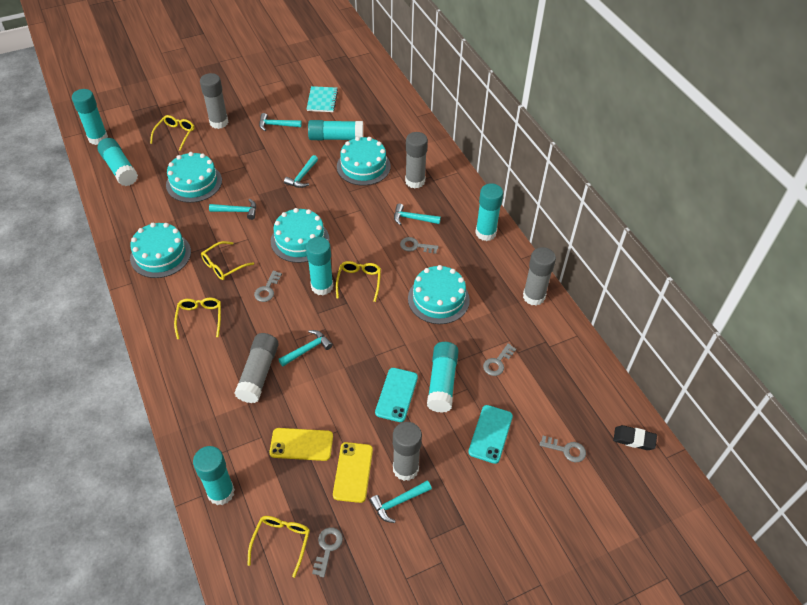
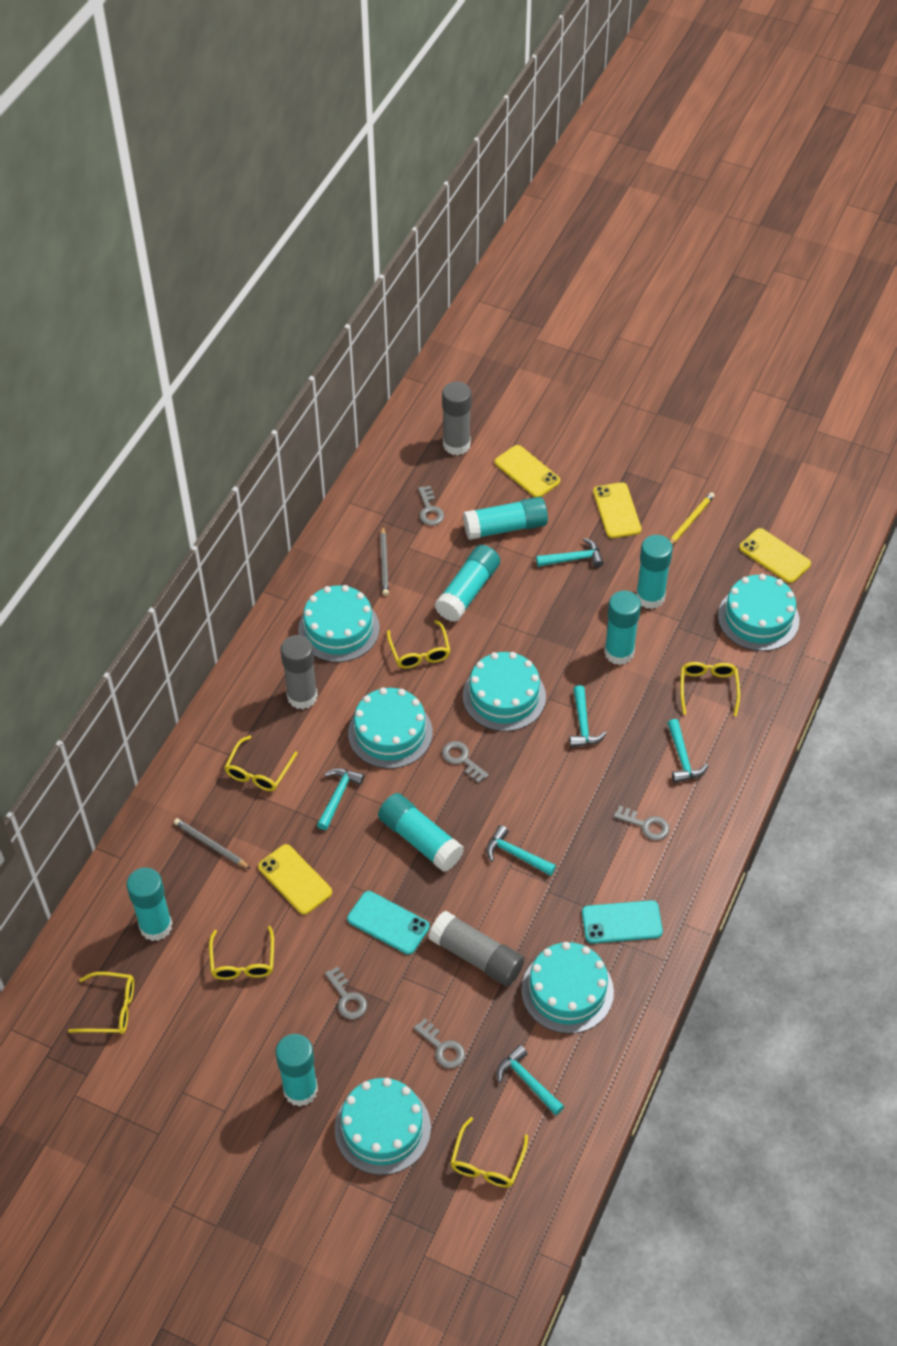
black eraser: 1 -> 0
grey glue stick: 5 -> 3
grey pencil: 0 -> 2
turquoise cake: 5 -> 6
turquoise notebook: 1 -> 0
yellow glasses: 5 -> 6
yellow pencil: 0 -> 1
yellow phone: 2 -> 4

